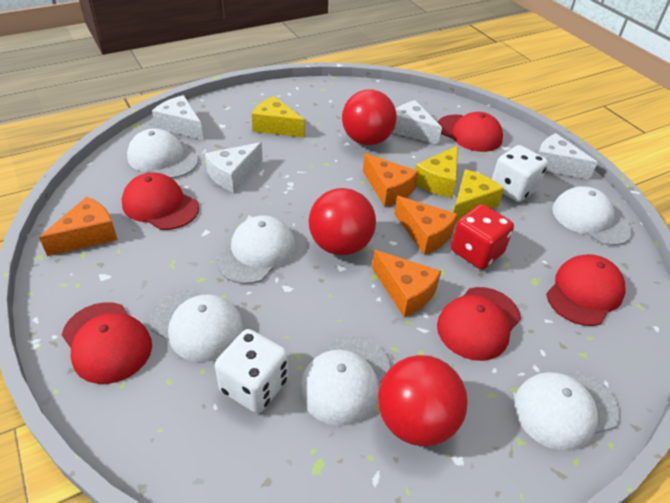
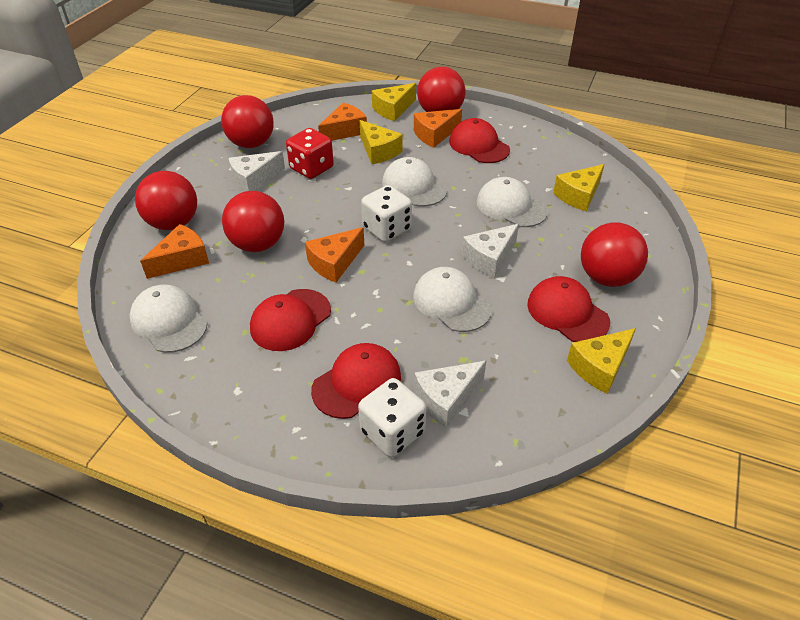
red ball: 3 -> 5
red cap: 5 -> 4
white cap: 6 -> 4
white cheese: 4 -> 3
yellow cheese: 3 -> 4

